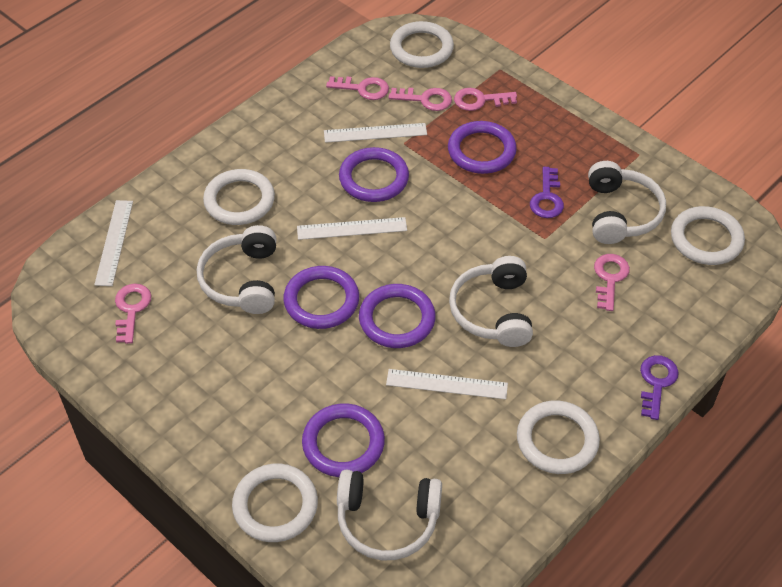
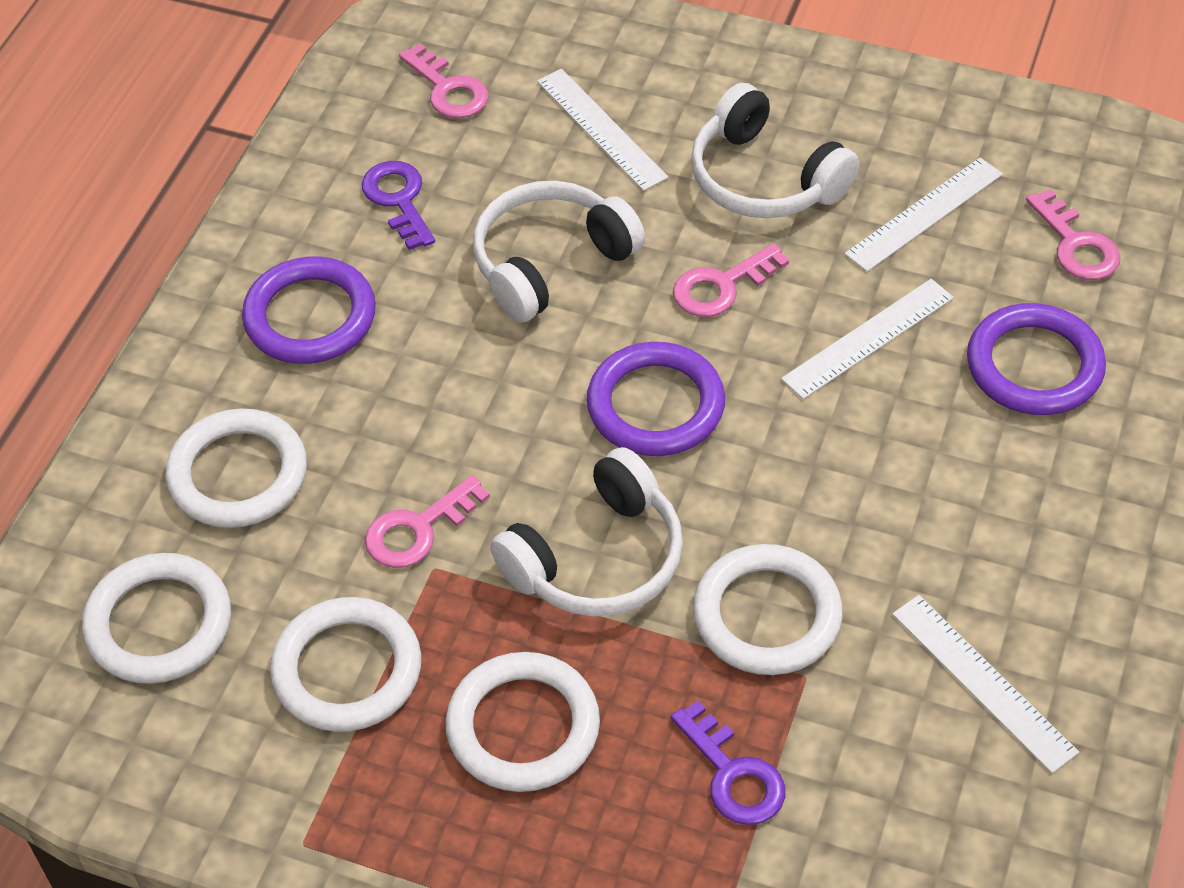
pink key: 5 -> 4
purple ring: 5 -> 3
white headphones: 4 -> 3

